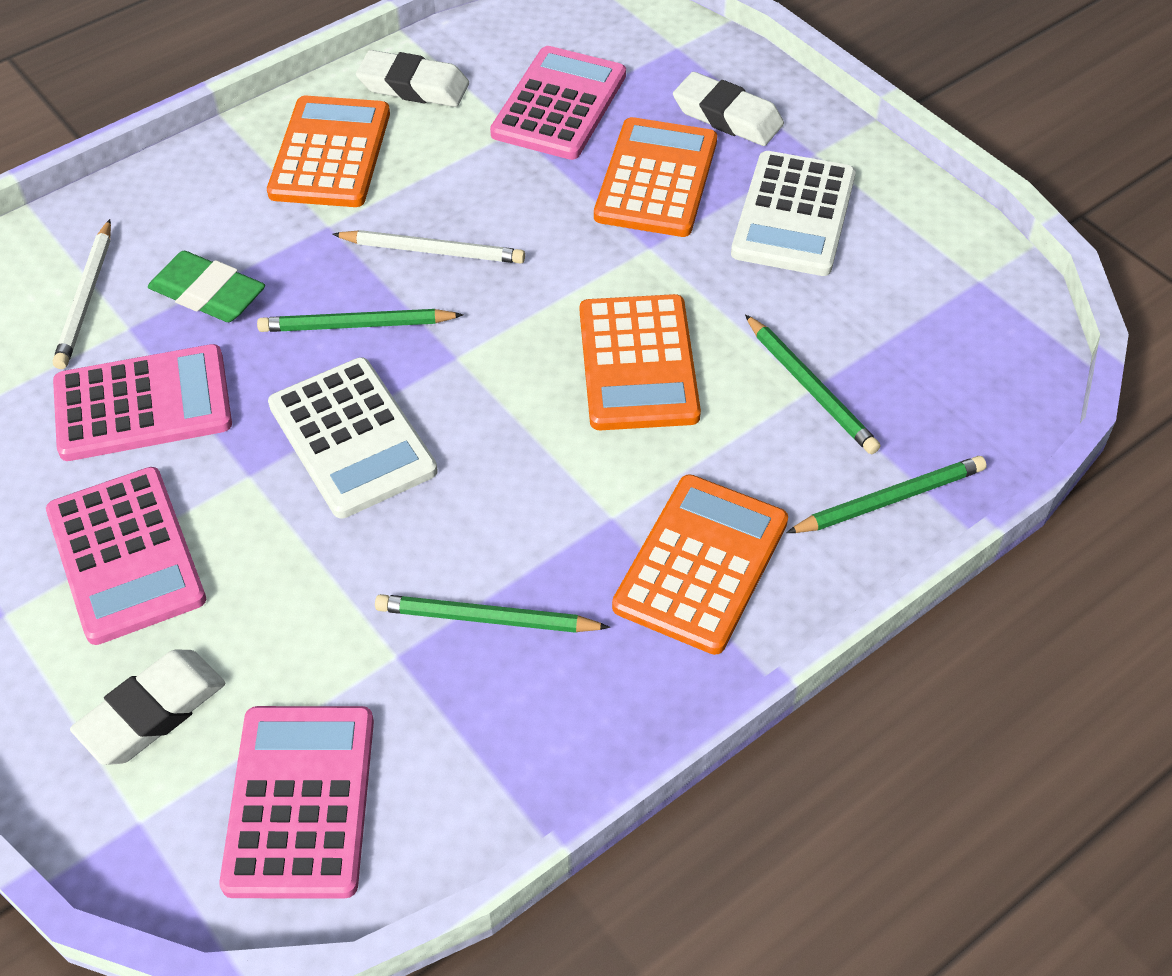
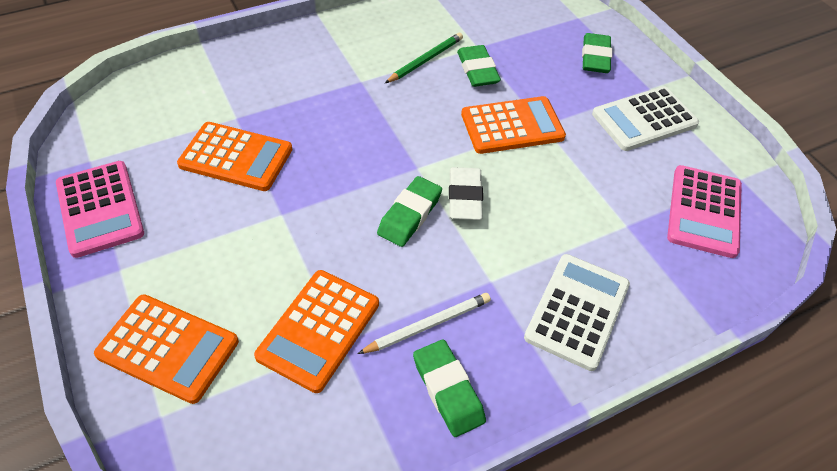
green eraser: 1 -> 4
green pencil: 4 -> 1
pink calculator: 4 -> 2
white eraser: 3 -> 1
white pencil: 2 -> 1

